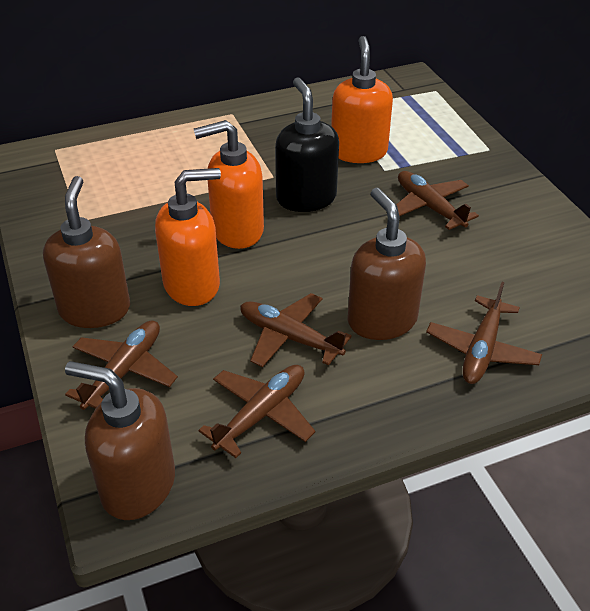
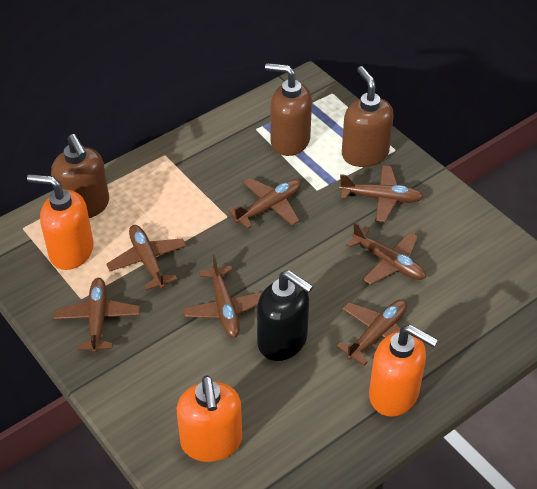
brown plane: 5 -> 7

